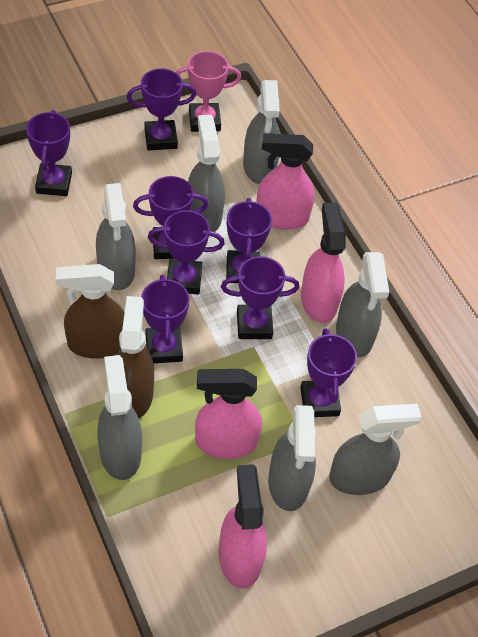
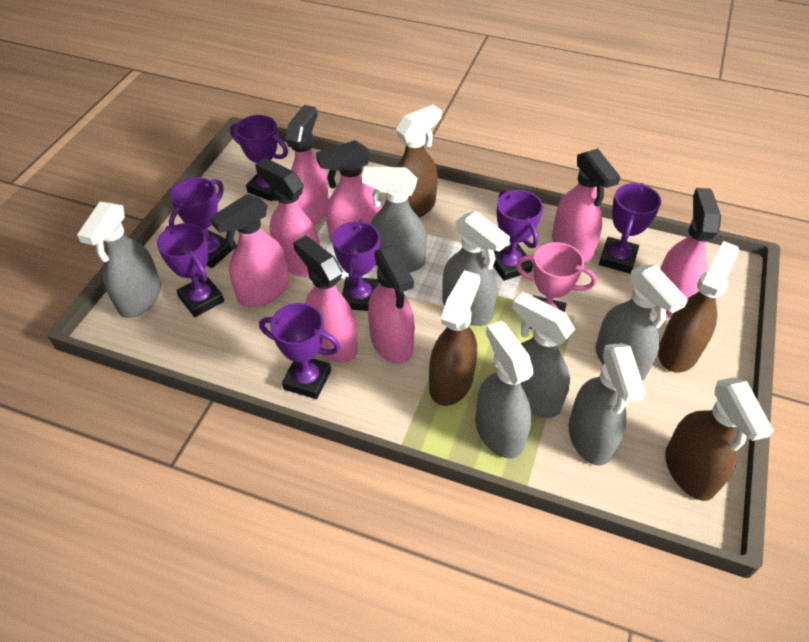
brown spray bottle: 2 -> 4
pink spray bottle: 4 -> 8
purple trophy: 8 -> 7

